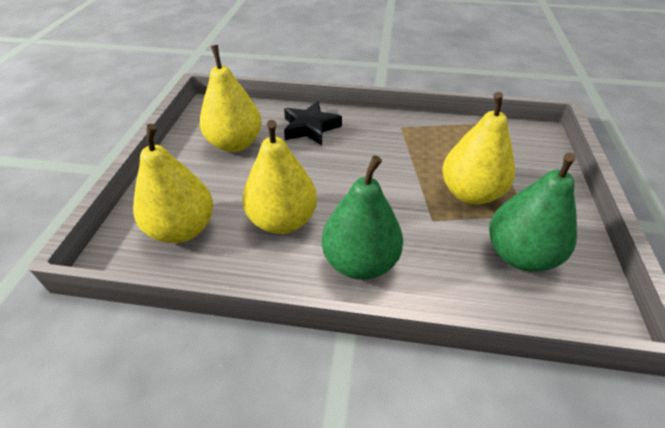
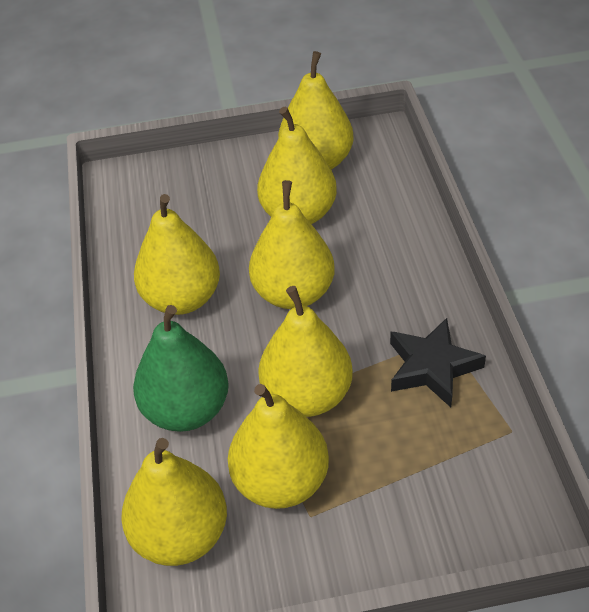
green pear: 2 -> 1
yellow pear: 4 -> 7

